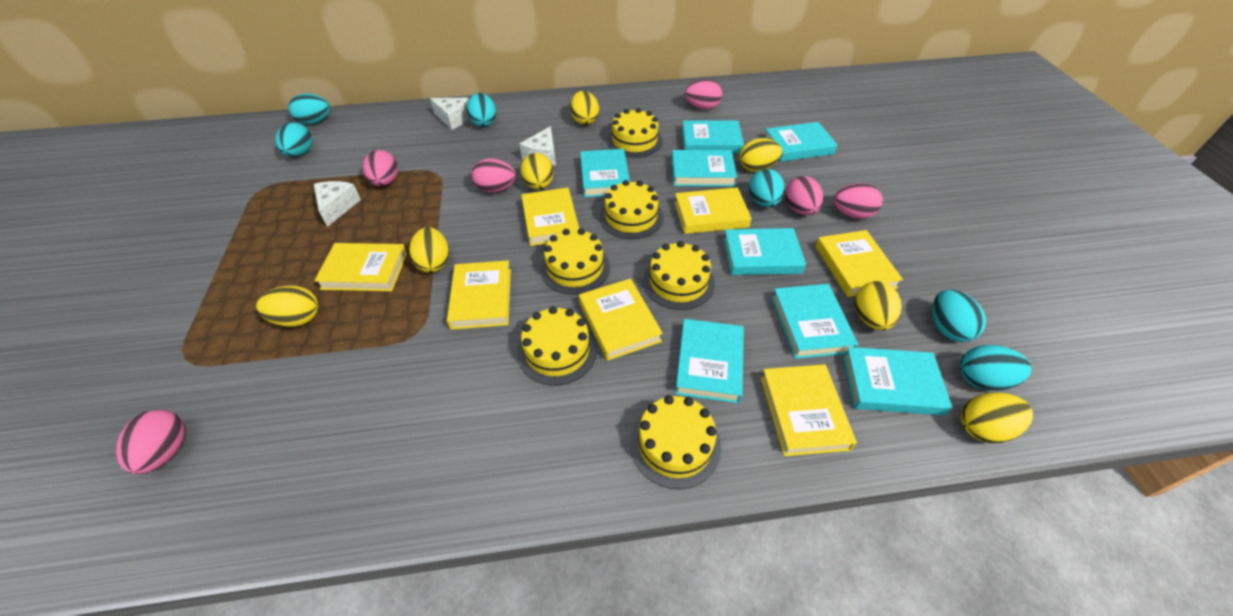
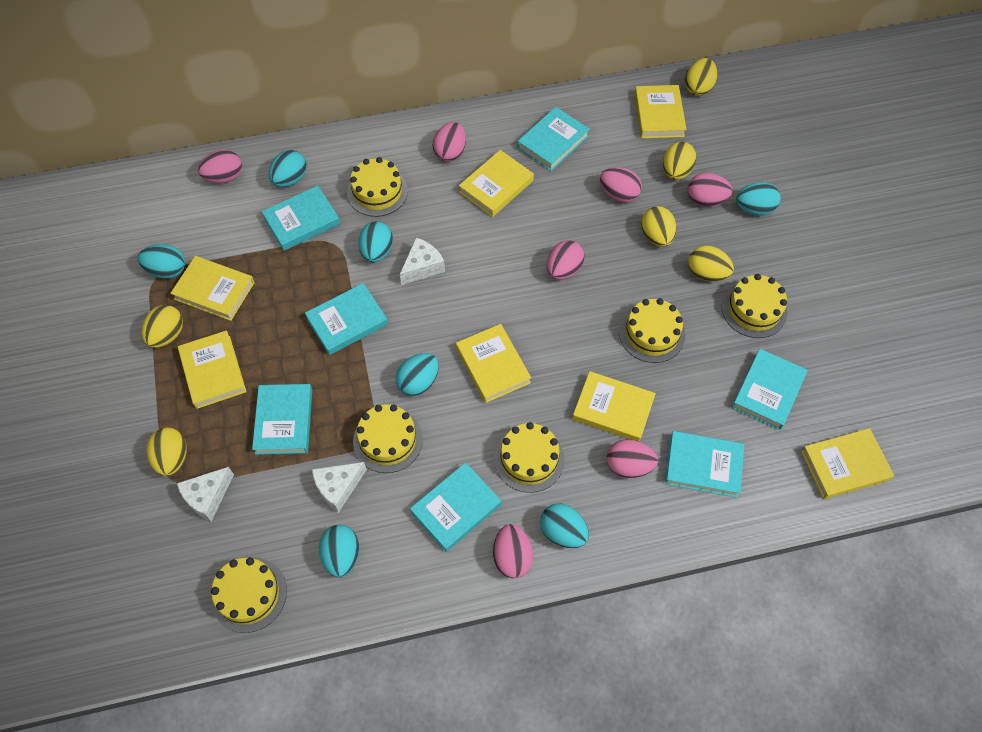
pink egg: 6 -> 7
turquoise book: 8 -> 7
turquoise egg: 6 -> 7
yellow egg: 7 -> 6

